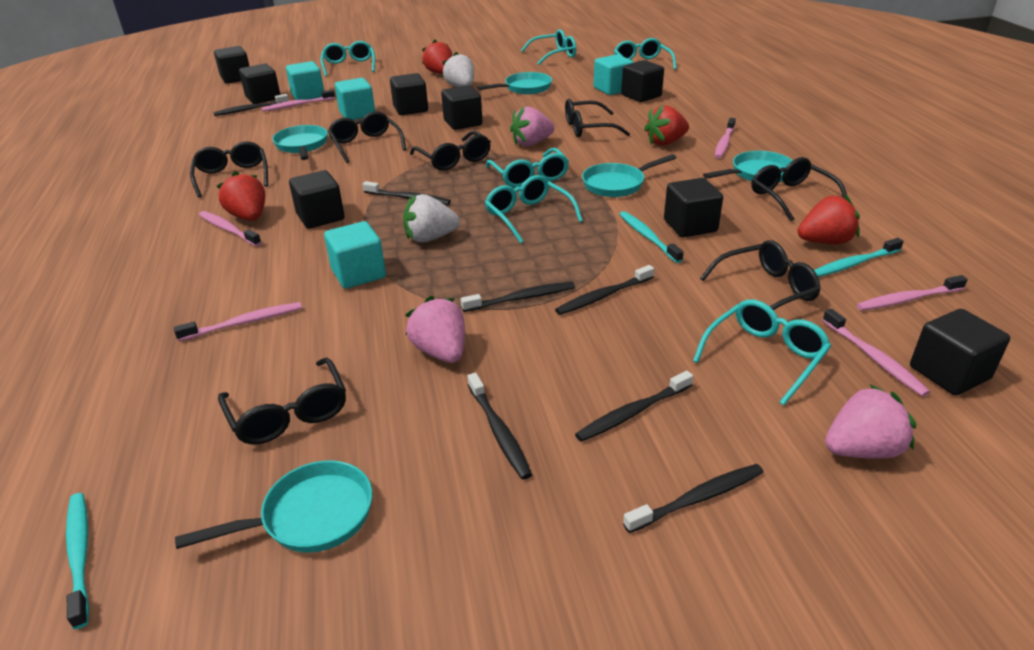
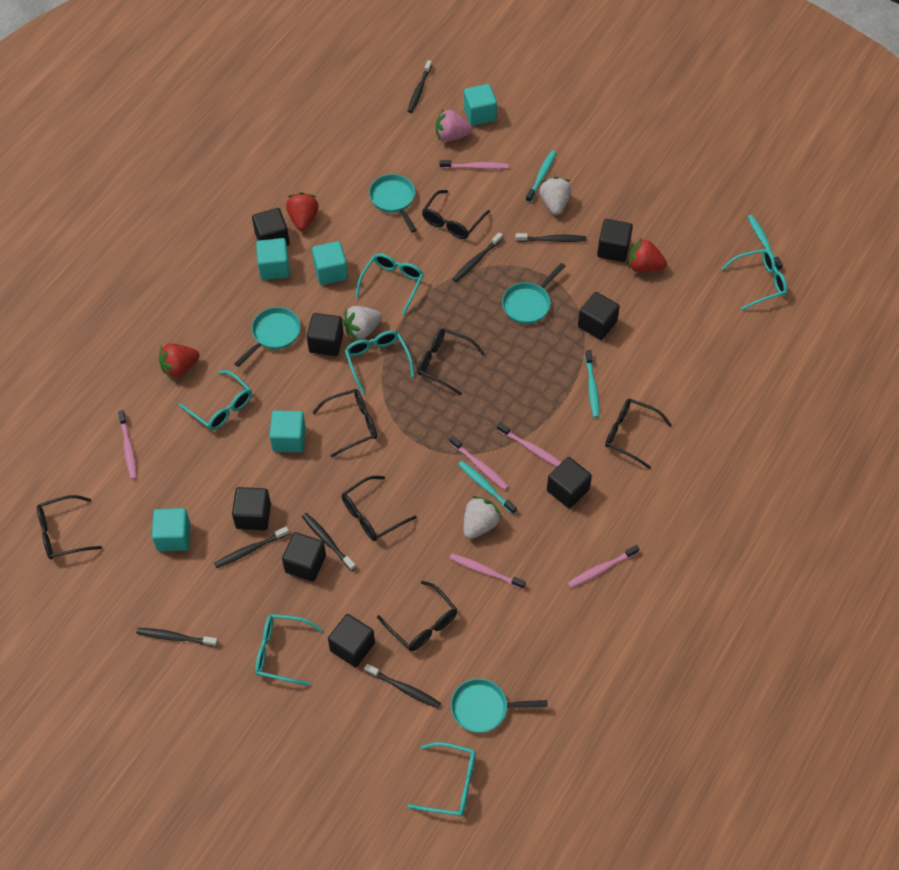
pink strawberry: 3 -> 1
red strawberry: 4 -> 3
turquoise cube: 4 -> 5
turquoise pan: 5 -> 4
turquoise toothbrush: 3 -> 4
white strawberry: 2 -> 3

